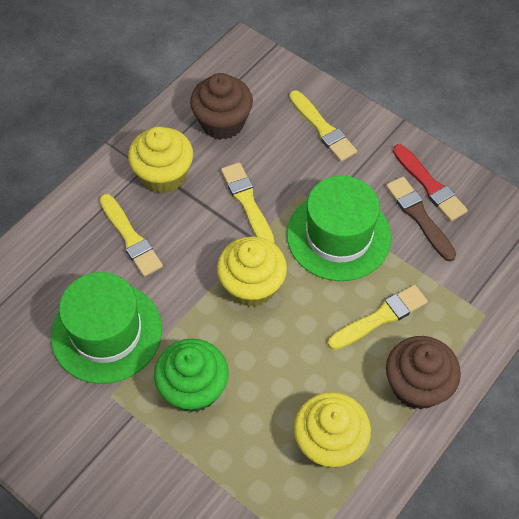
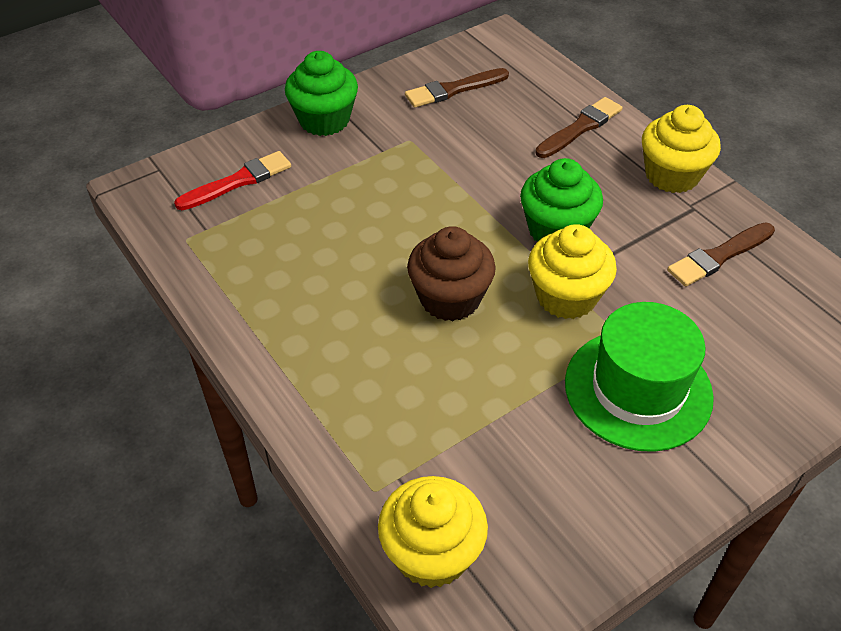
brown brush: 1 -> 3
brown cupcake: 2 -> 1
green cupcake: 1 -> 2
green hat: 2 -> 1
yellow brush: 4 -> 0

